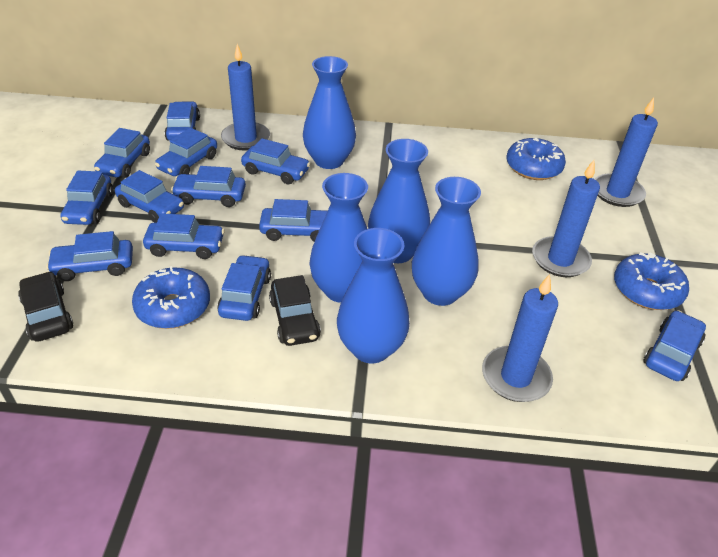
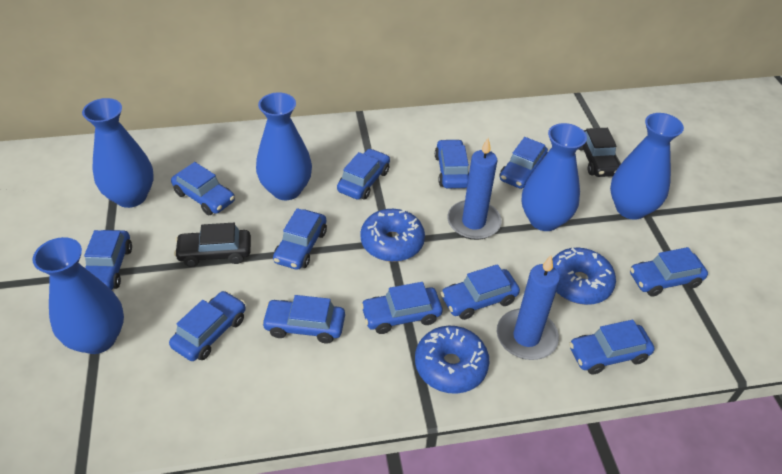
blue candle: 4 -> 2

